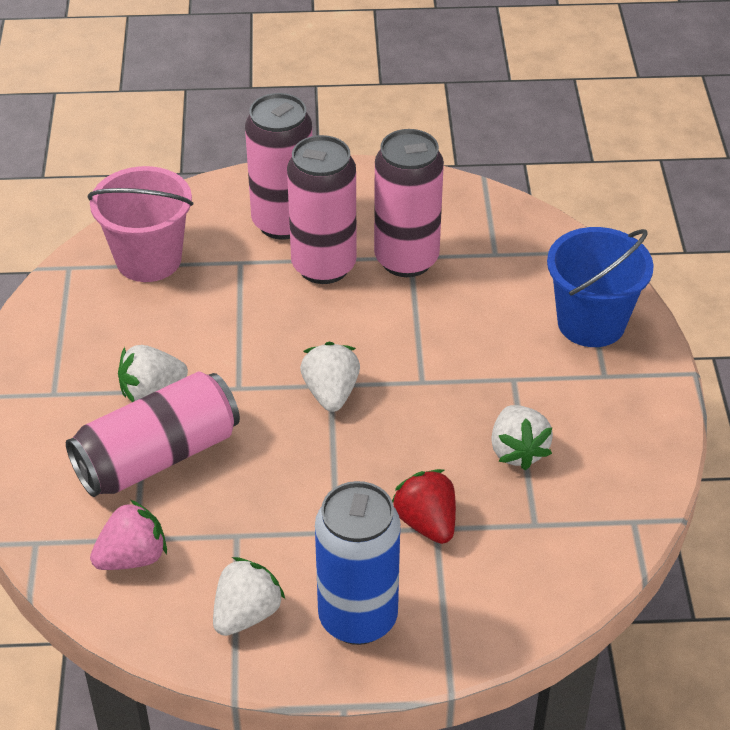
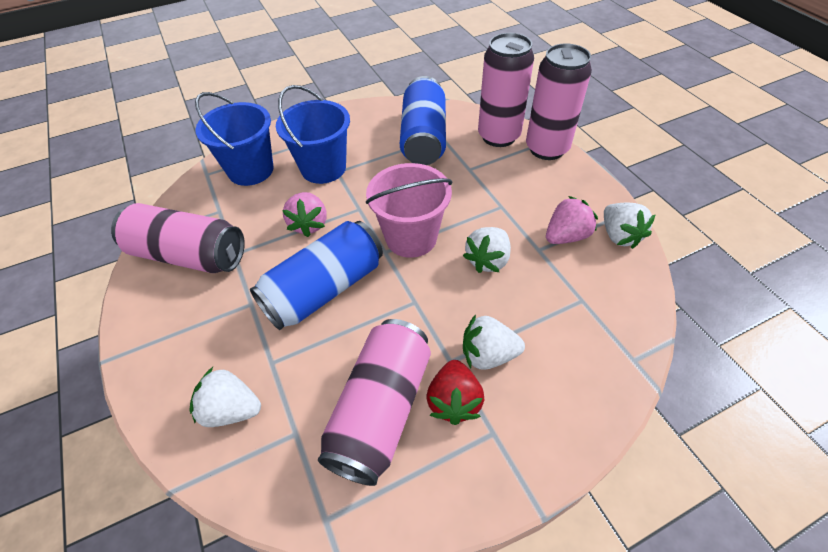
blue bucket: 1 -> 2
blue can: 1 -> 2
pink strawberry: 1 -> 2

